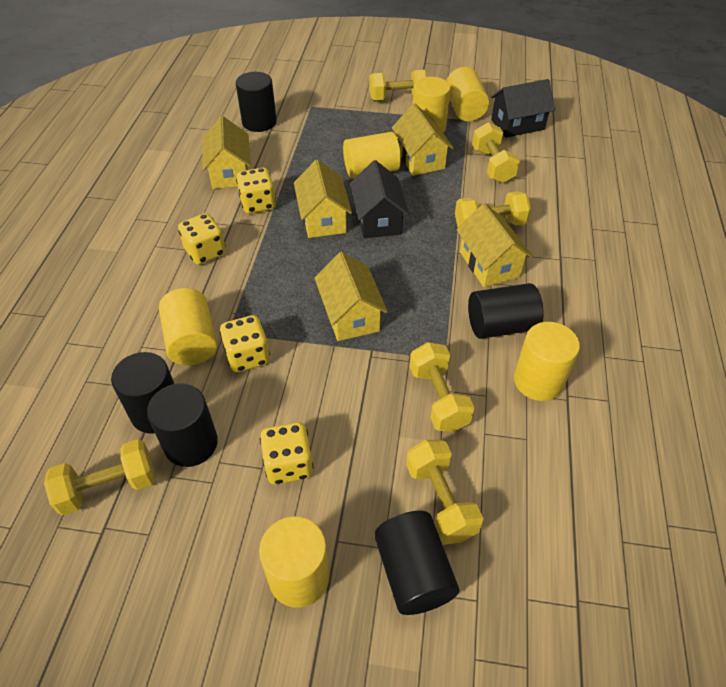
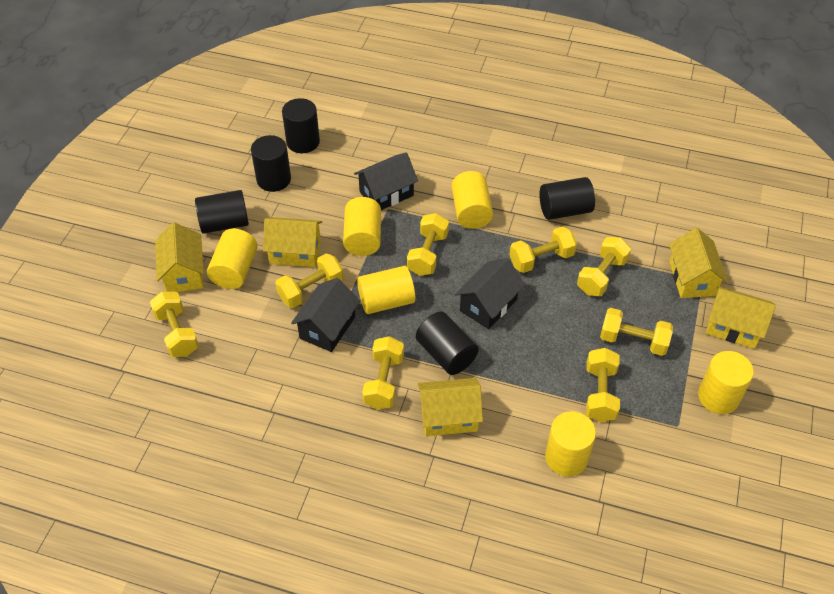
black house: 2 -> 3
yellow dice: 4 -> 0
yellow dumbbell: 6 -> 8

